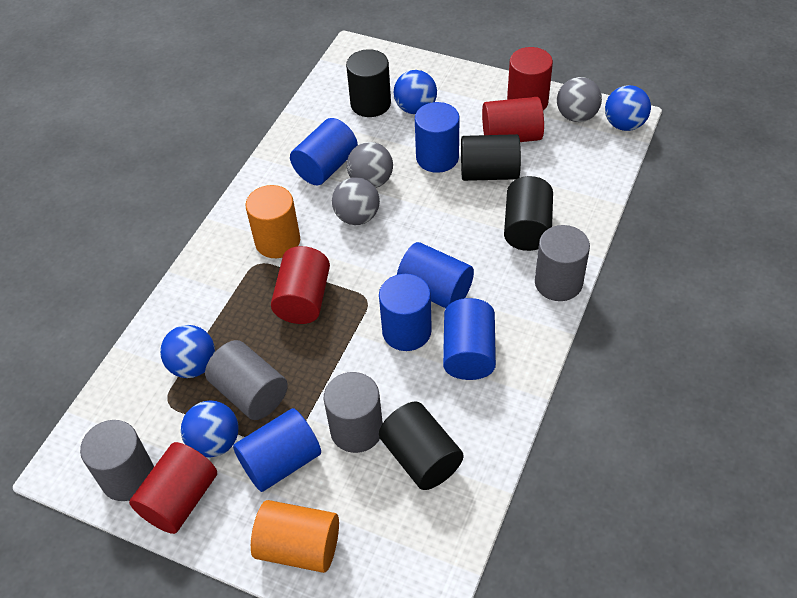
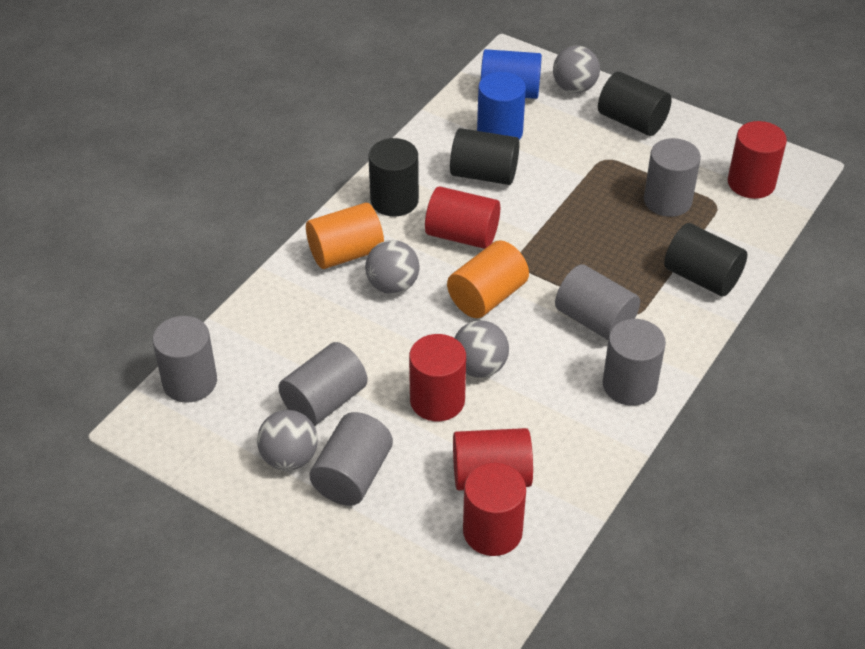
blue ball: 4 -> 0
blue cylinder: 6 -> 2
grey ball: 3 -> 4
grey cylinder: 4 -> 6
red cylinder: 4 -> 5

